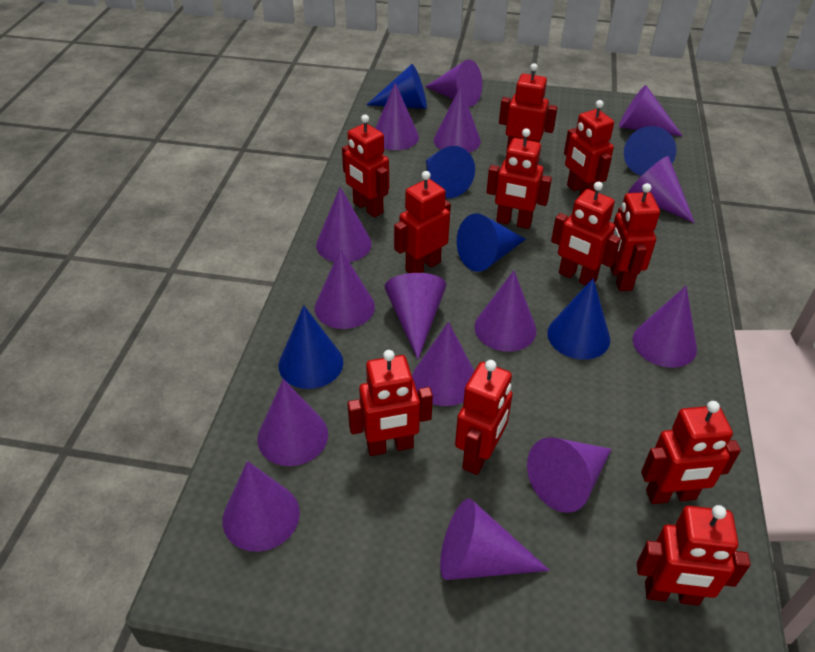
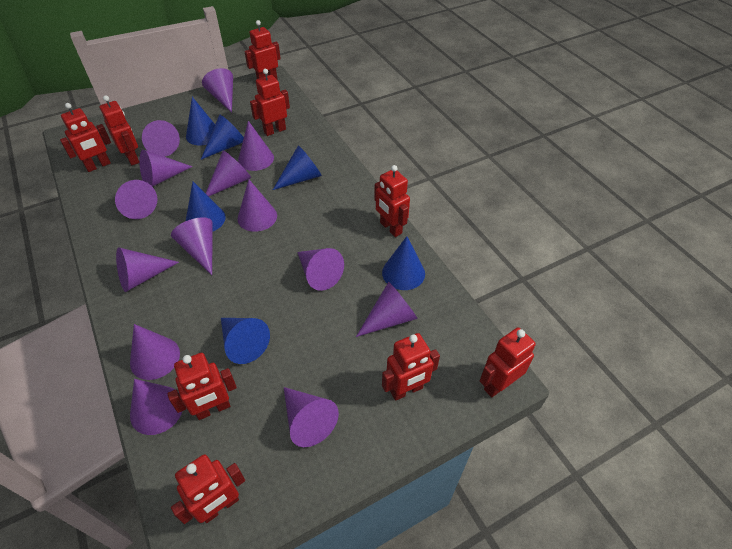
purple cone: 15 -> 14
red robot: 11 -> 9

